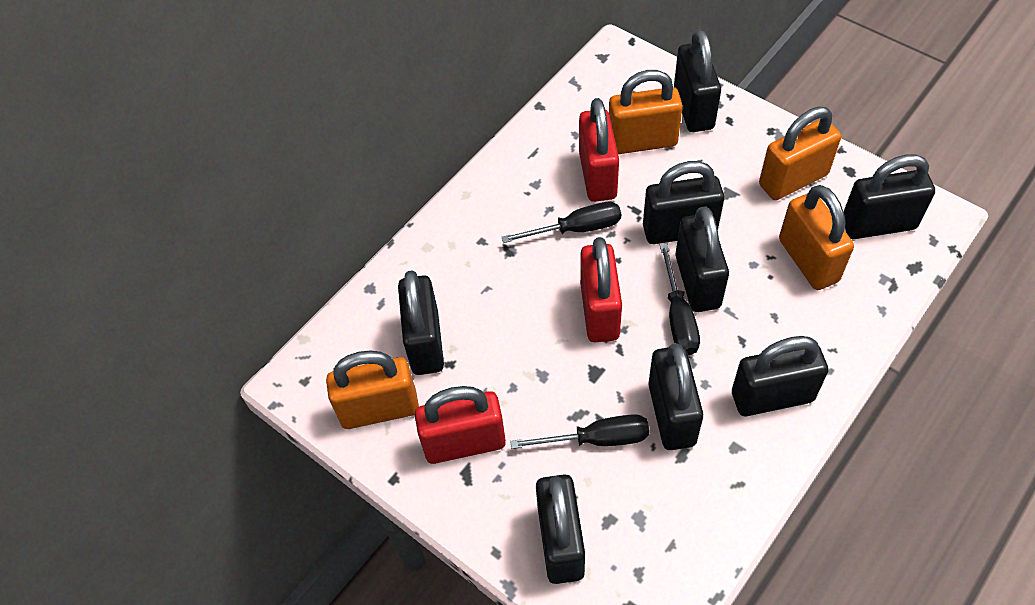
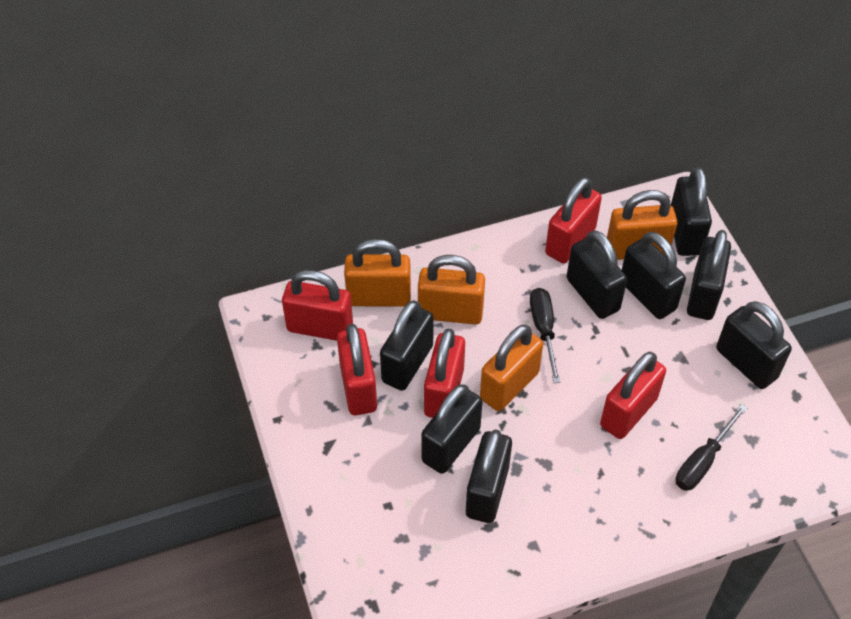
black screwdriver: 3 -> 2
red padlock: 3 -> 5

